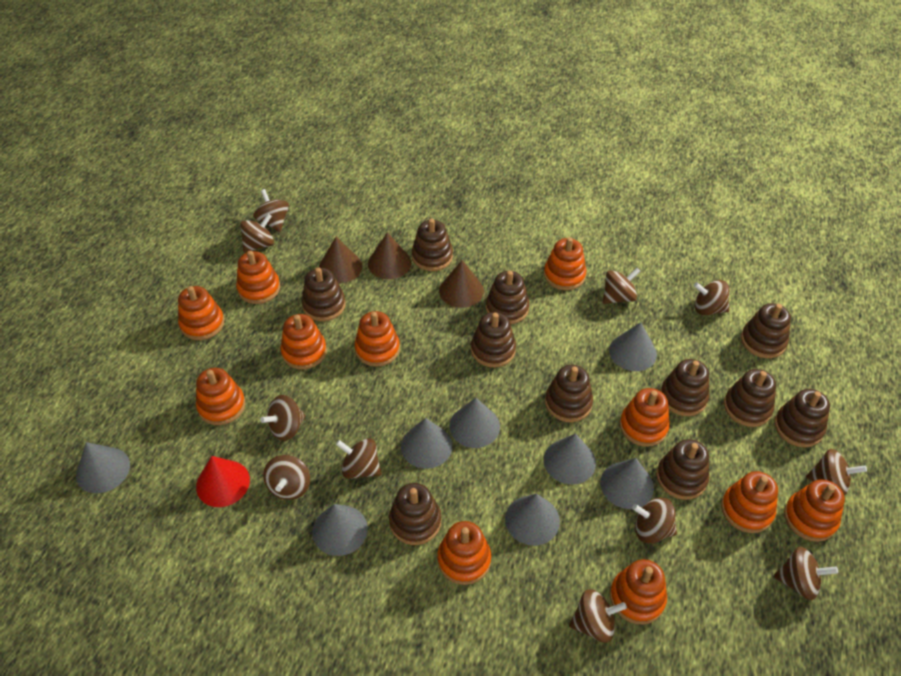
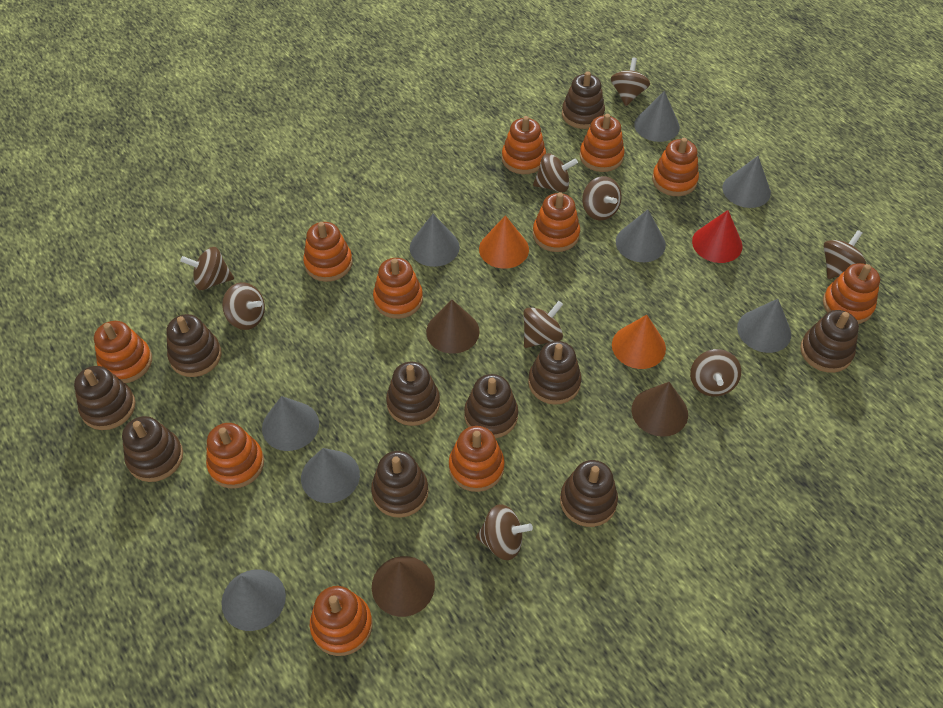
brown spinning top: 11 -> 9
brown stacking toy: 11 -> 10
orange cone: 0 -> 2

